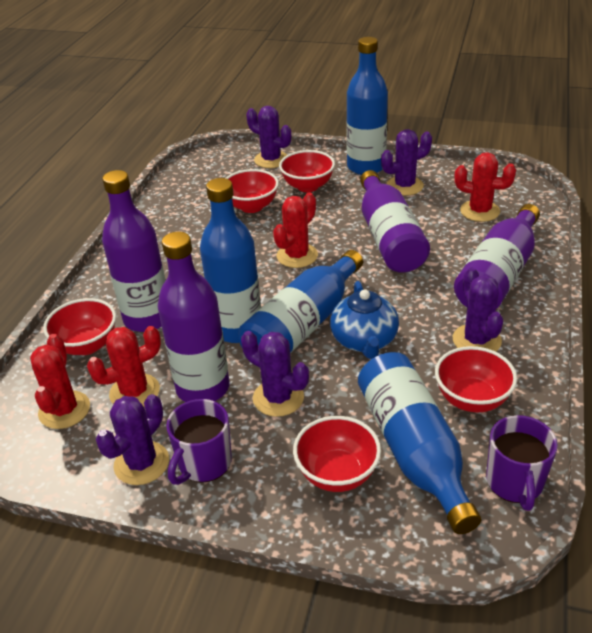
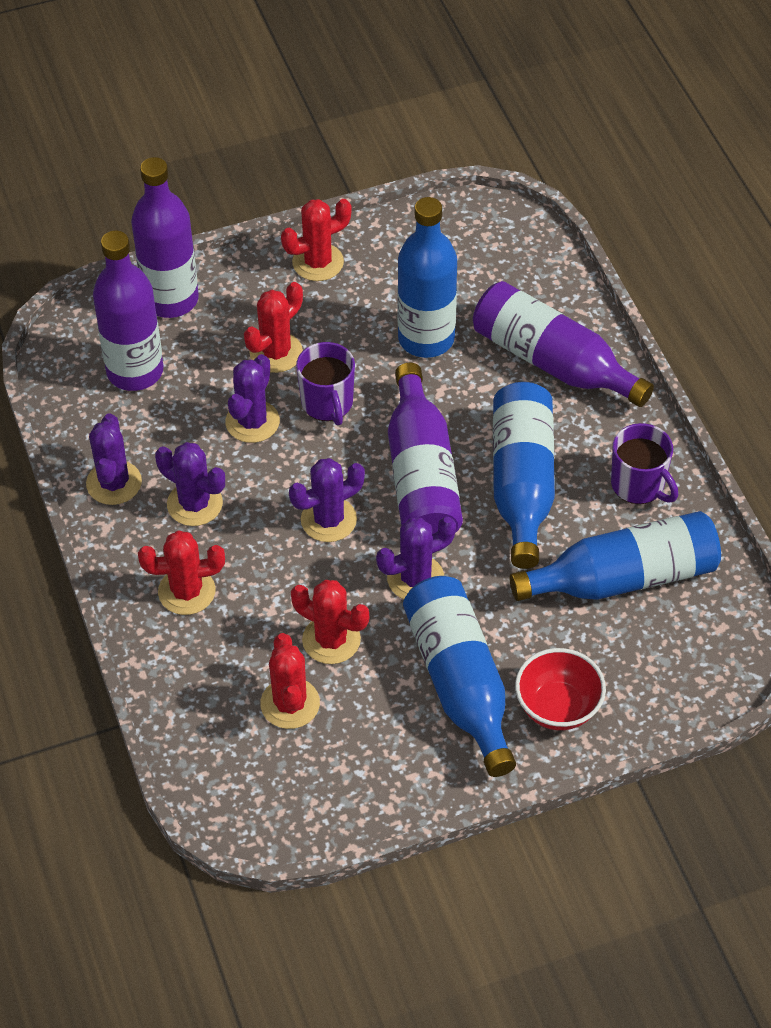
blue teapot: 1 -> 0
red bowl: 5 -> 1
red cactus: 4 -> 5

